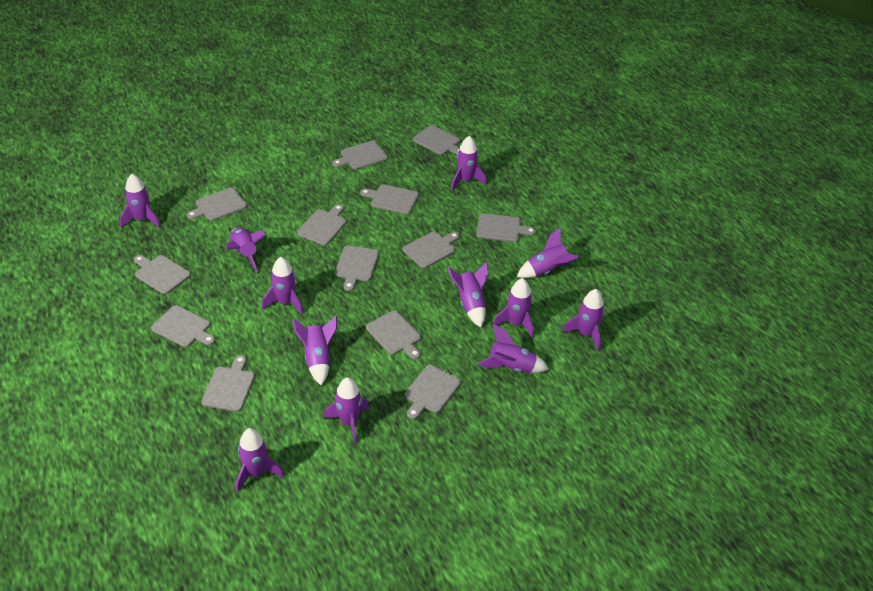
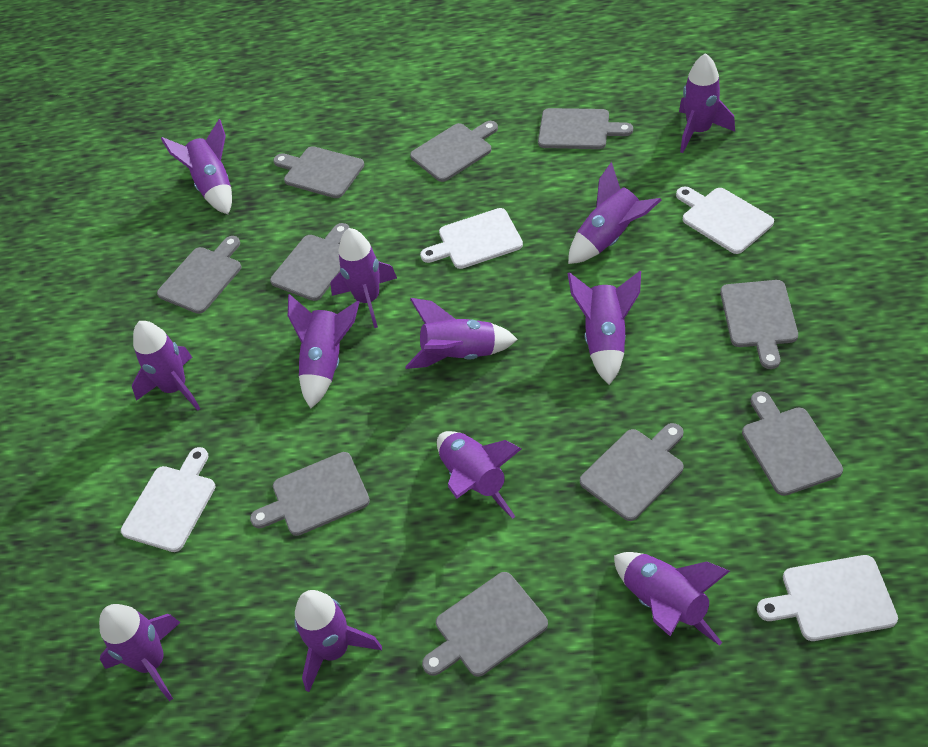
grey cutting board: 13 -> 10
white cutting board: 0 -> 4

